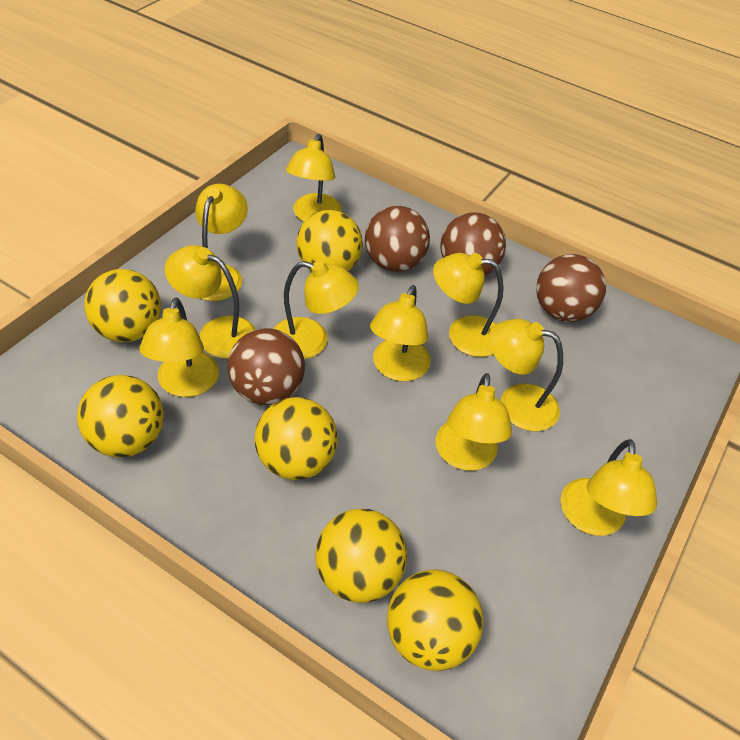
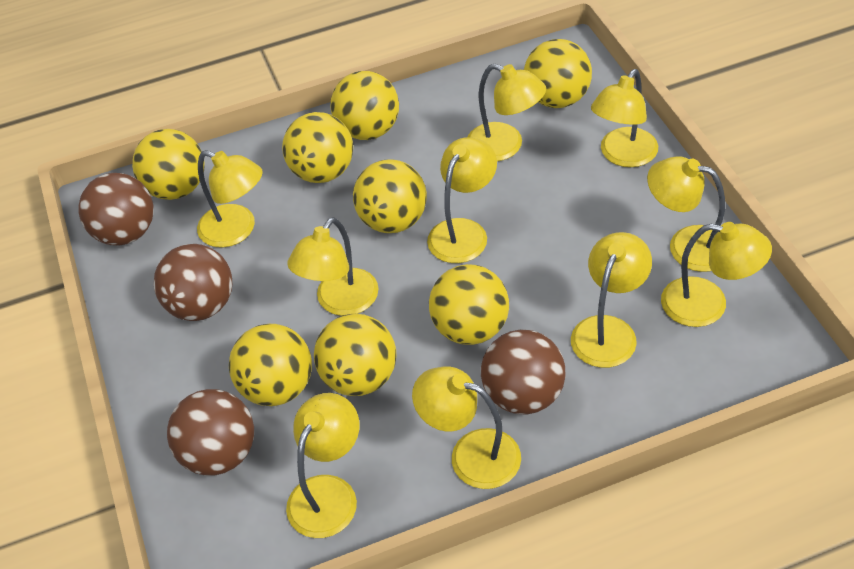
yellow ball: 6 -> 8

